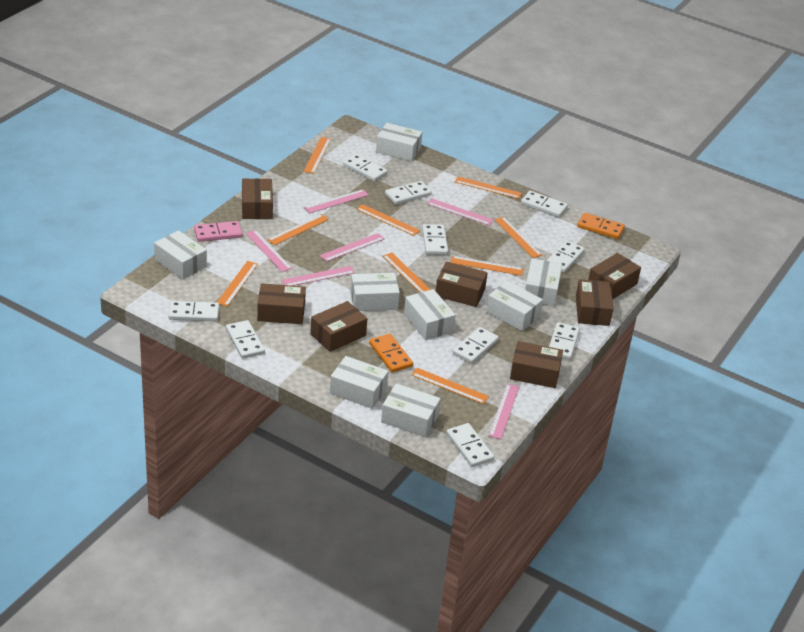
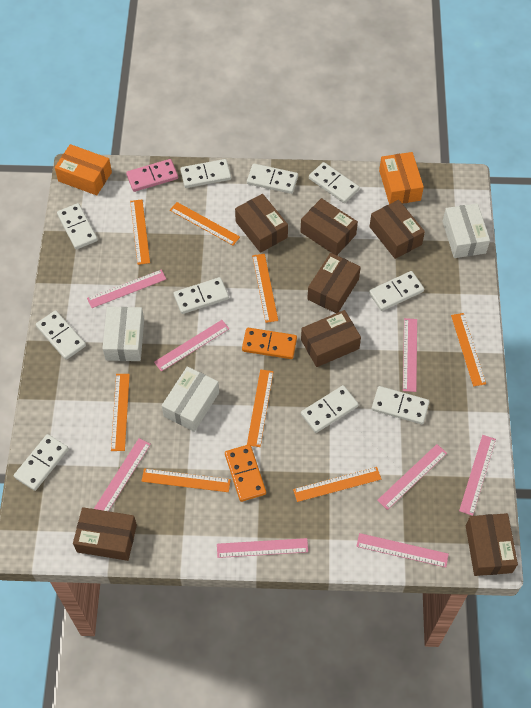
orange box: 0 -> 2
orange ruler: 9 -> 8
pink ruler: 6 -> 8
white box: 8 -> 3

